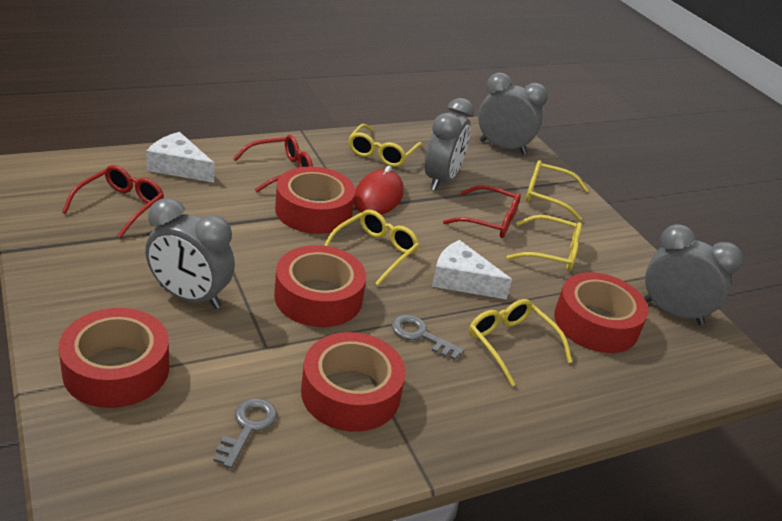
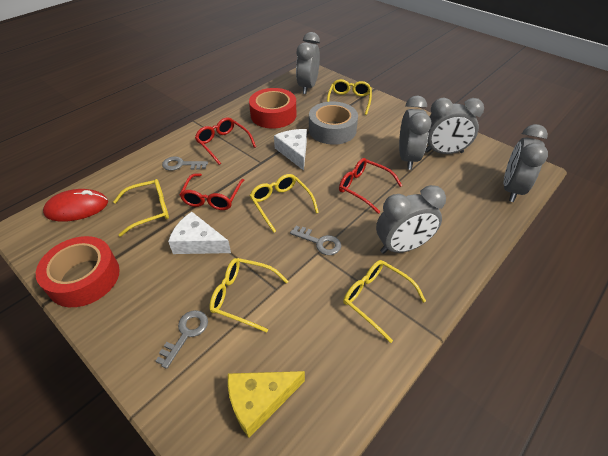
grey clock: 4 -> 5
grey key: 2 -> 3
grey tape: 0 -> 1
red tape: 5 -> 2
yellow cheese: 0 -> 1

